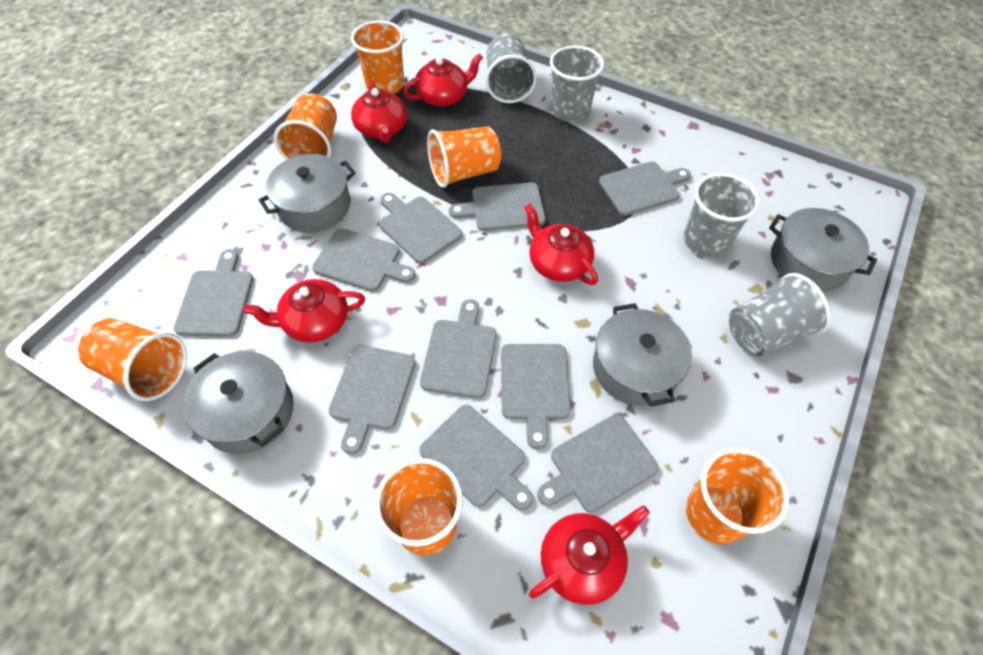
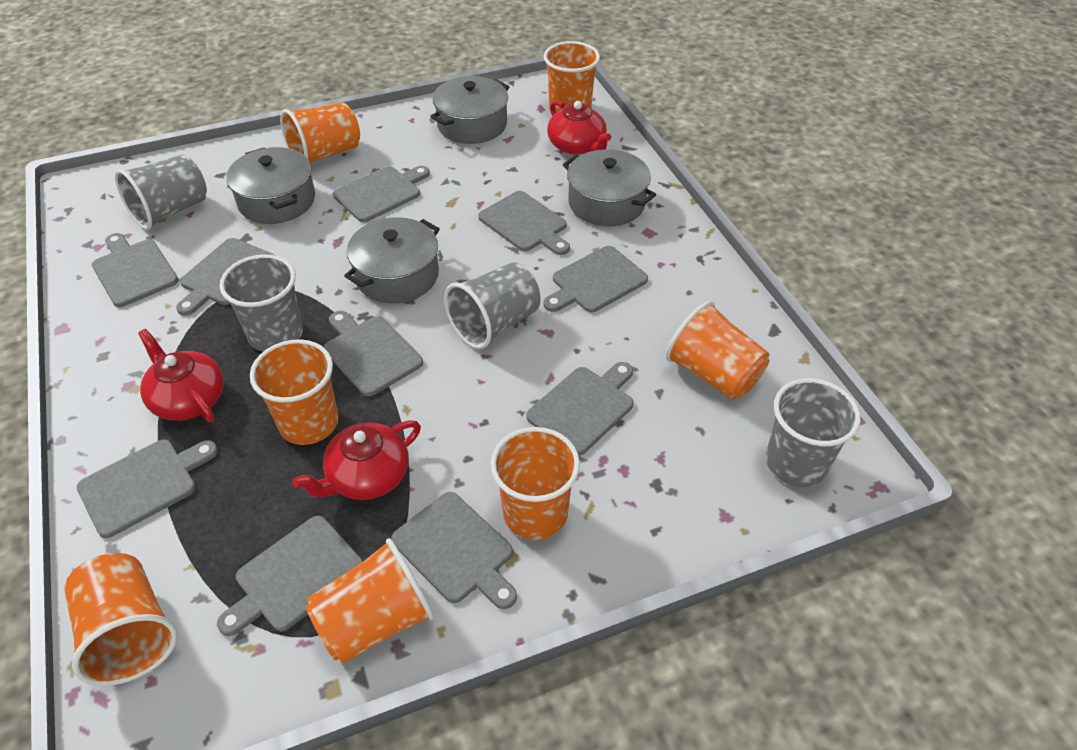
orange cup: 6 -> 7
red teapot: 5 -> 3

